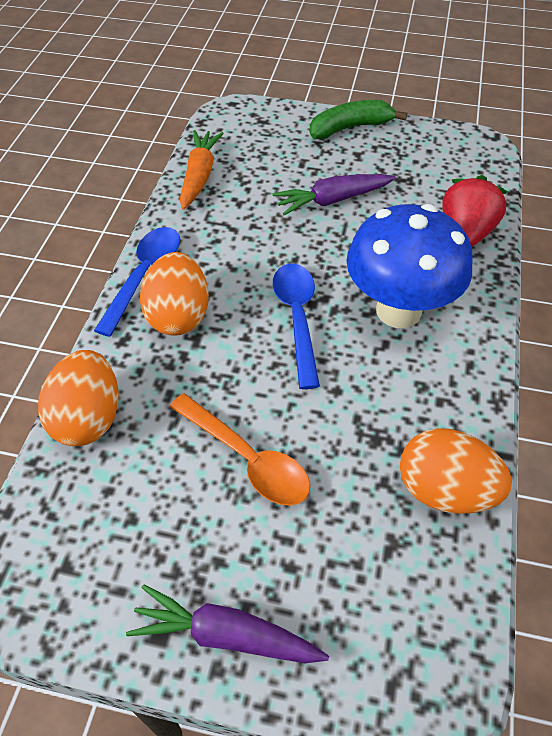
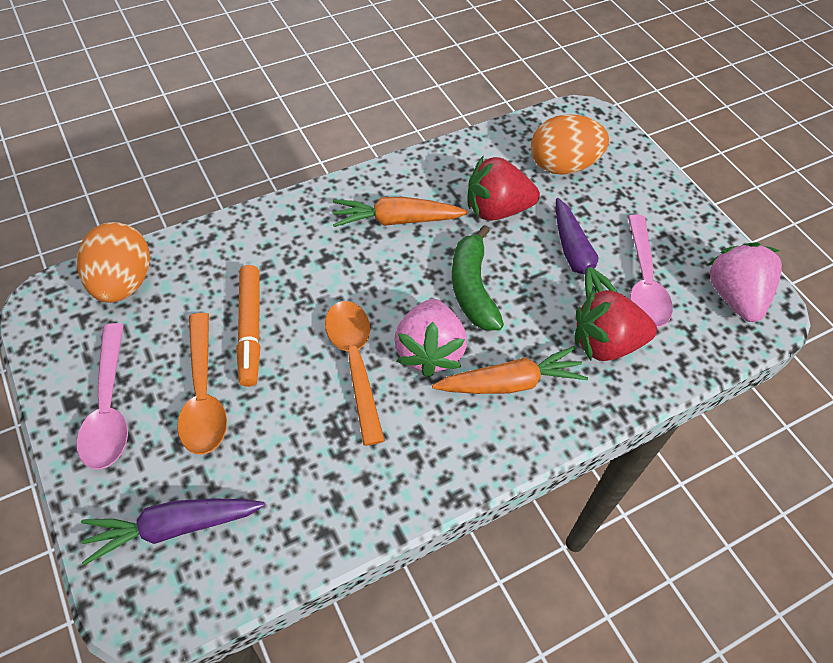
blue mushroom: 1 -> 0
blue spoon: 2 -> 0
orange carrot: 1 -> 2
orange egg: 3 -> 2
orange marker: 0 -> 1
orange spoon: 1 -> 2
pink spoon: 0 -> 2
pink strawberry: 0 -> 2
red strawberry: 1 -> 2

